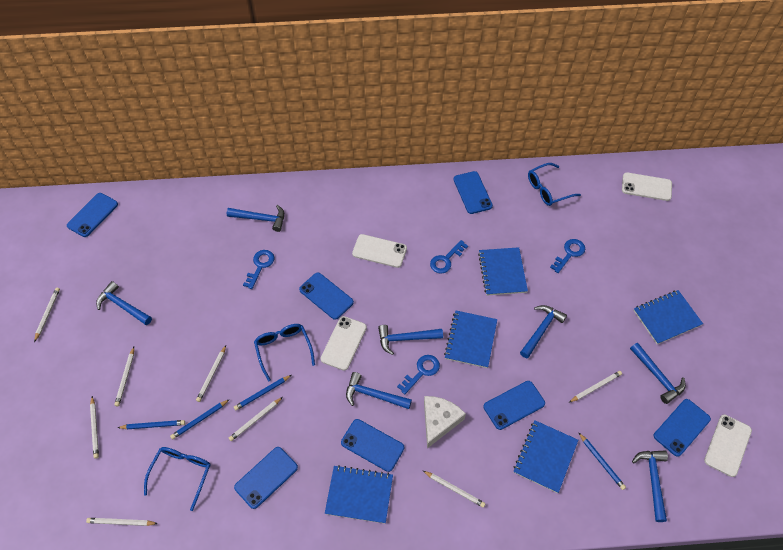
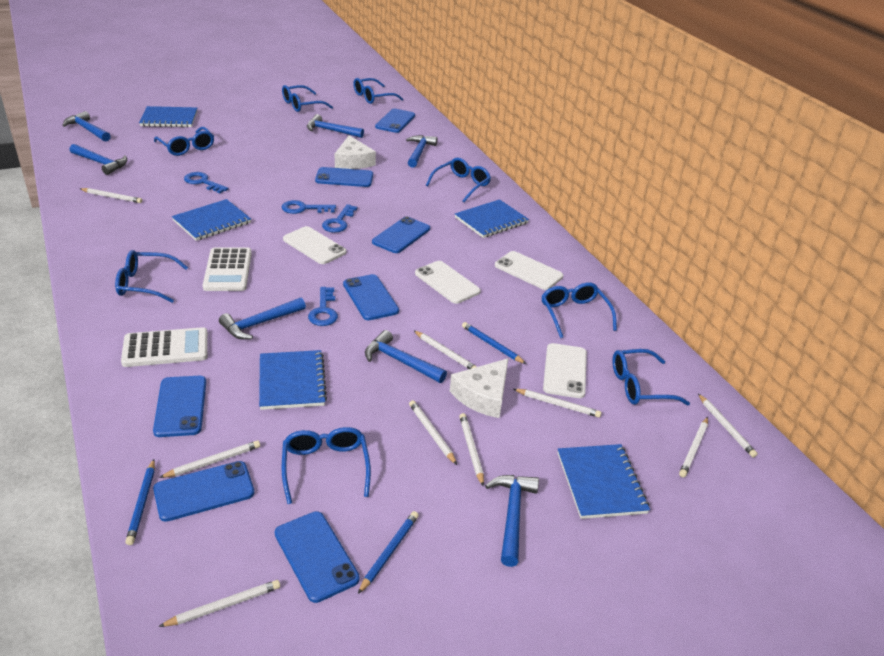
blue glasses: 3 -> 8
blue pencil: 4 -> 3
white calculator: 0 -> 2
white cheese: 1 -> 2
white pencil: 8 -> 9

